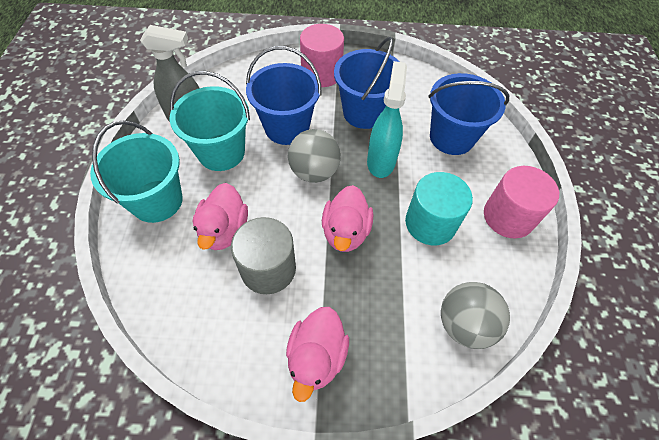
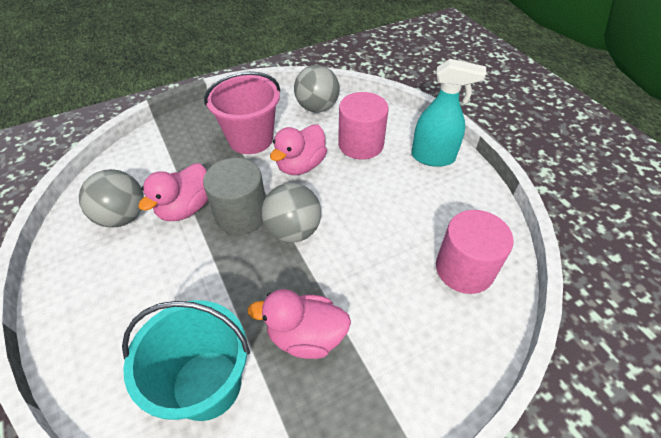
blue bucket: 3 -> 0
grey ball: 2 -> 3
grey spray bottle: 1 -> 0
pink bucket: 0 -> 1
turquoise bucket: 2 -> 1
turquoise cylinder: 1 -> 0

